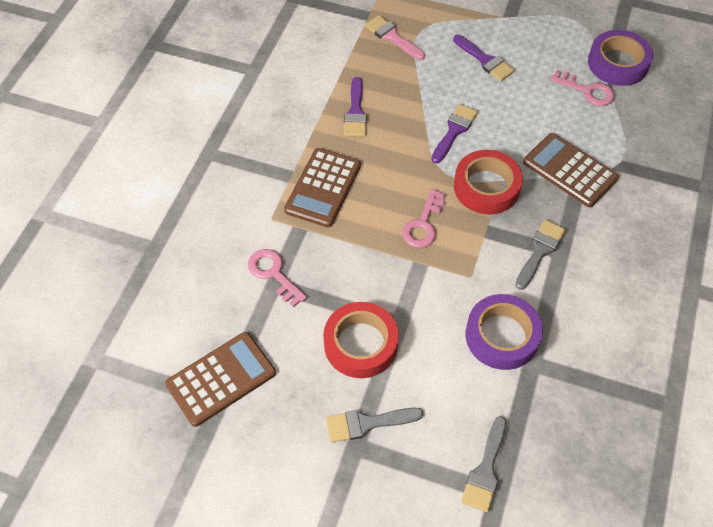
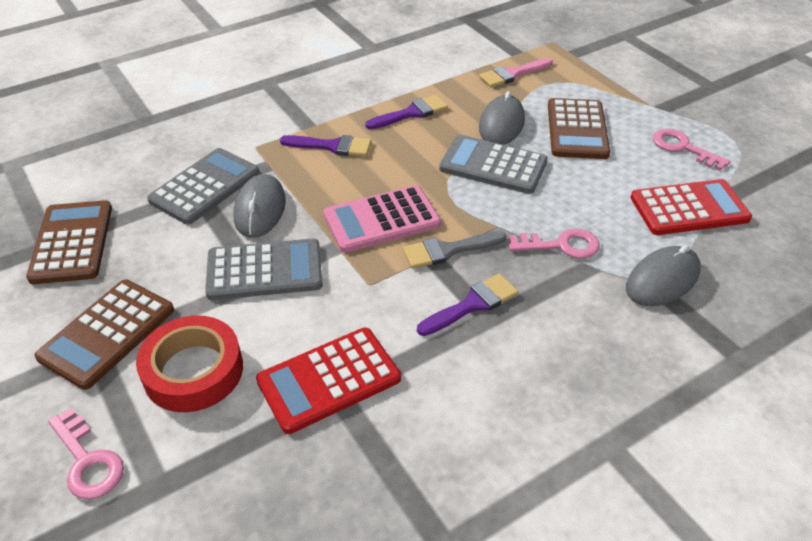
grey brush: 3 -> 1
grey calculator: 0 -> 3
grey mouse: 0 -> 3
pink calculator: 0 -> 1
purple tape: 2 -> 0
red calculator: 0 -> 2
red tape: 2 -> 1

